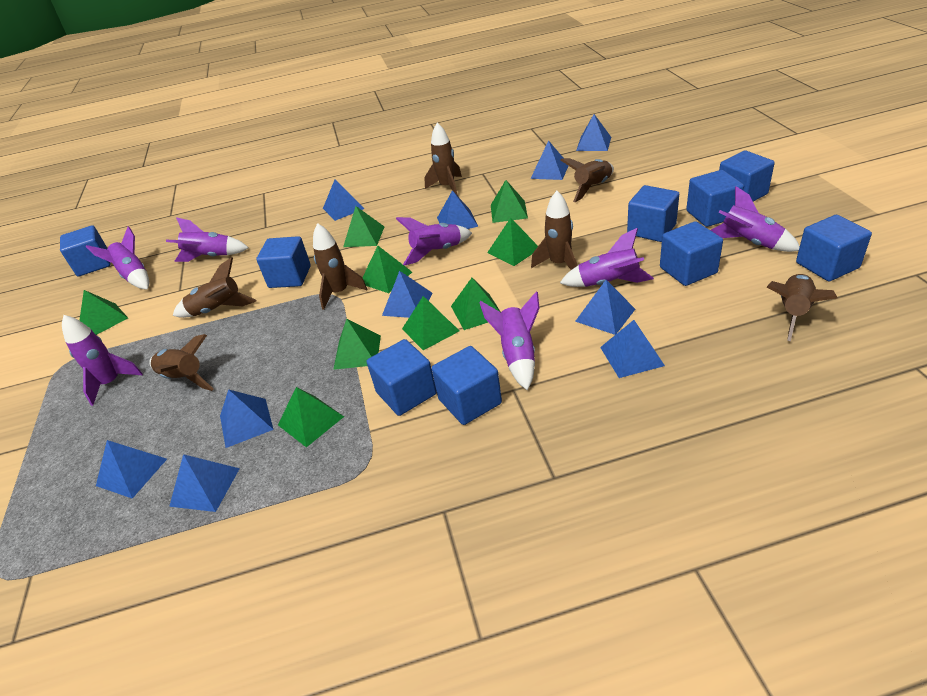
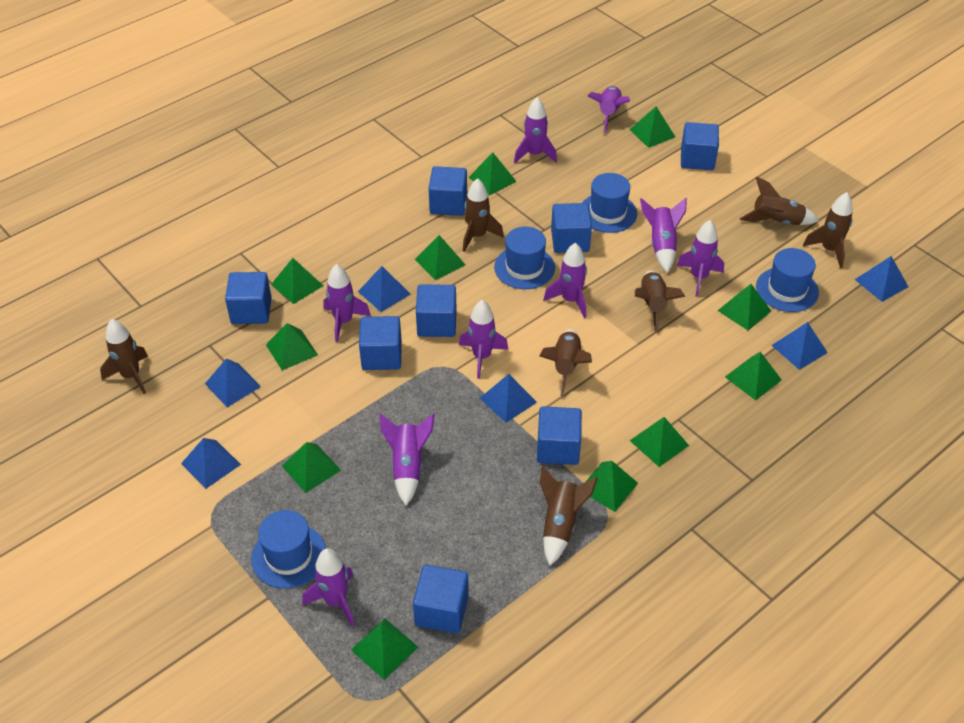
blue cube: 9 -> 8
blue hat: 0 -> 4
blue pyramid: 10 -> 6
green pyramid: 9 -> 11
purple rocket: 7 -> 9

